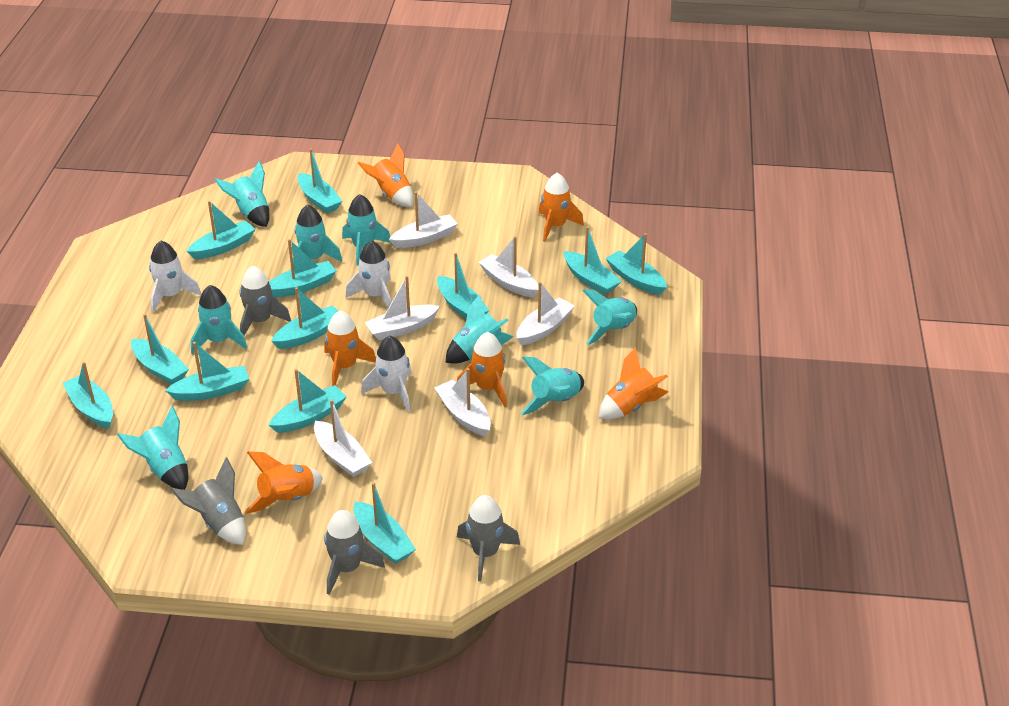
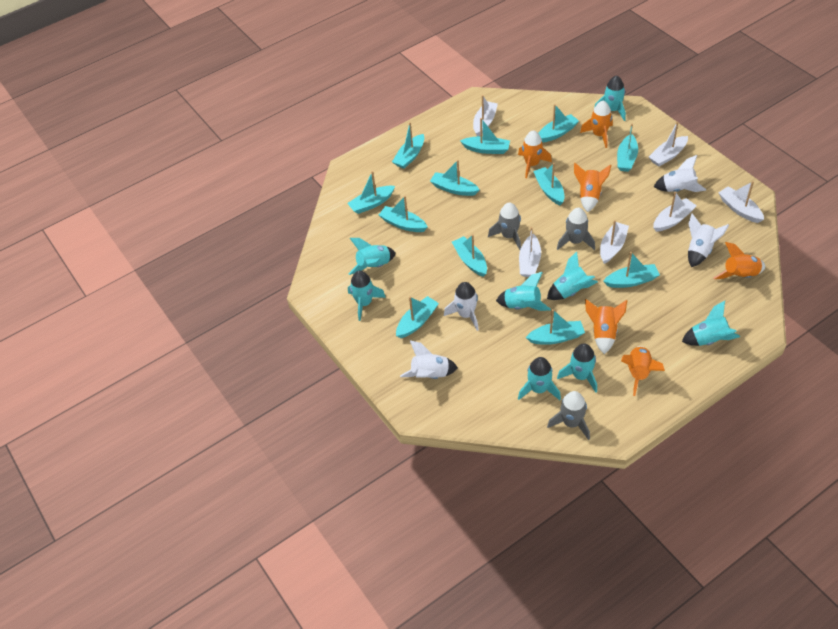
grey rocket: 4 -> 3
white rocket: 3 -> 4

